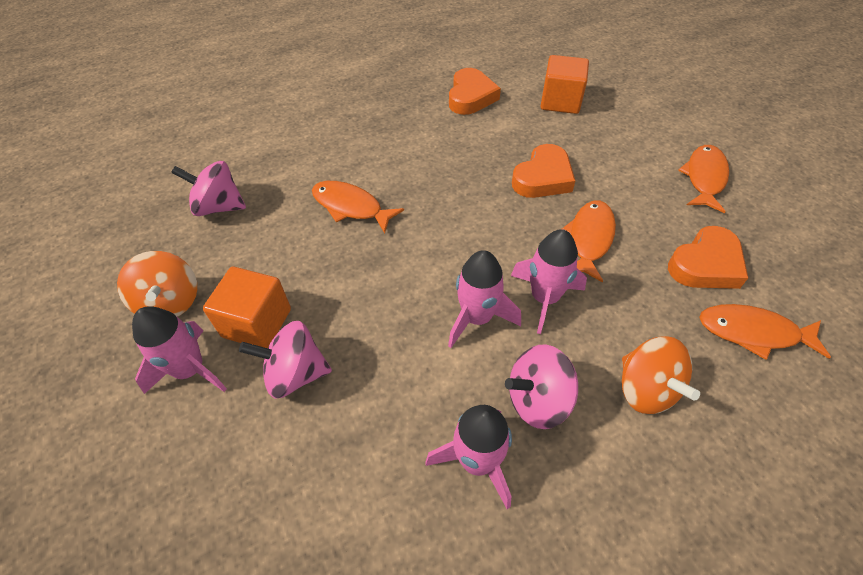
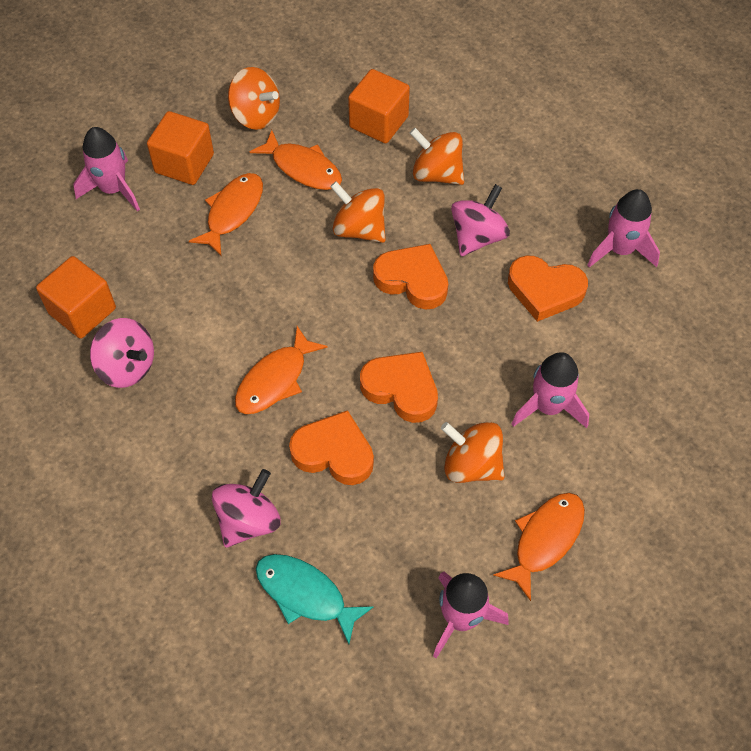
orange cube: 2 -> 3
orange heart: 3 -> 4
orange spinning top: 2 -> 4
turquoise fish: 0 -> 1

